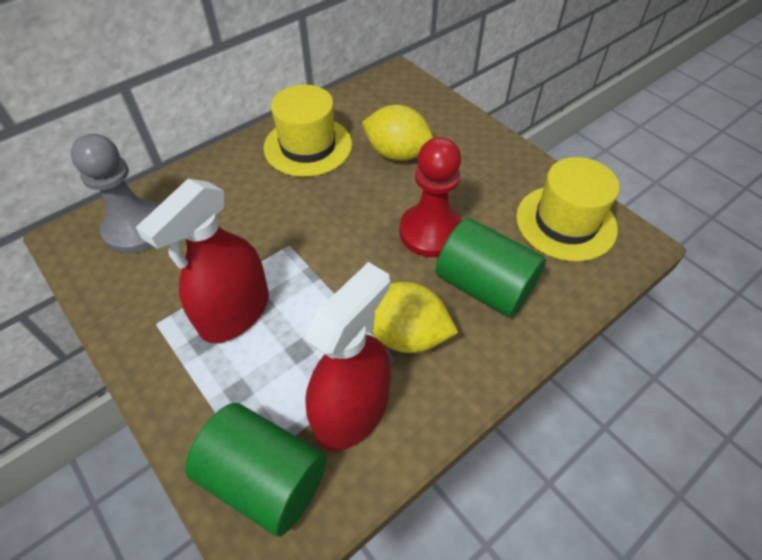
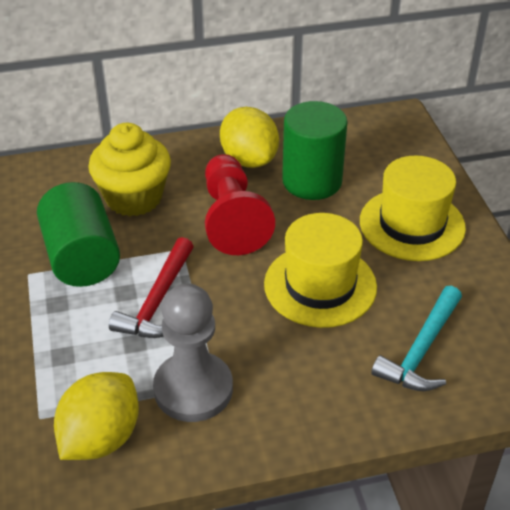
red hammer: 0 -> 1
red spray bottle: 2 -> 0
turquoise hammer: 0 -> 1
yellow cupcake: 0 -> 1

